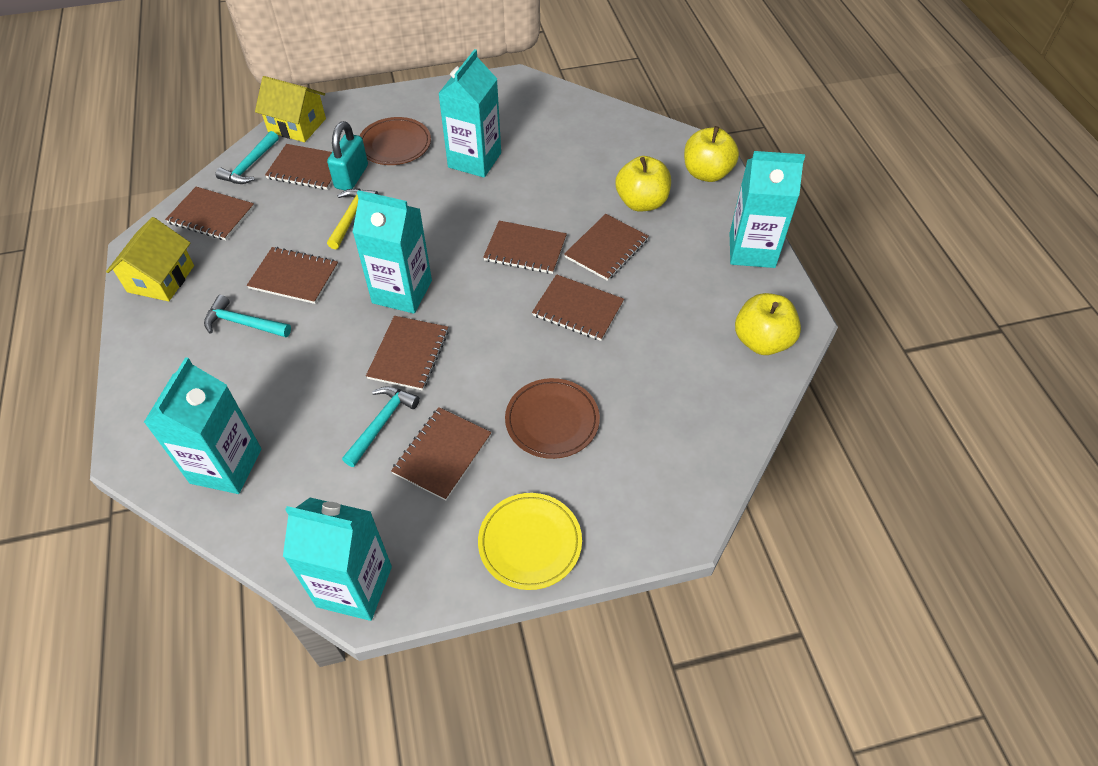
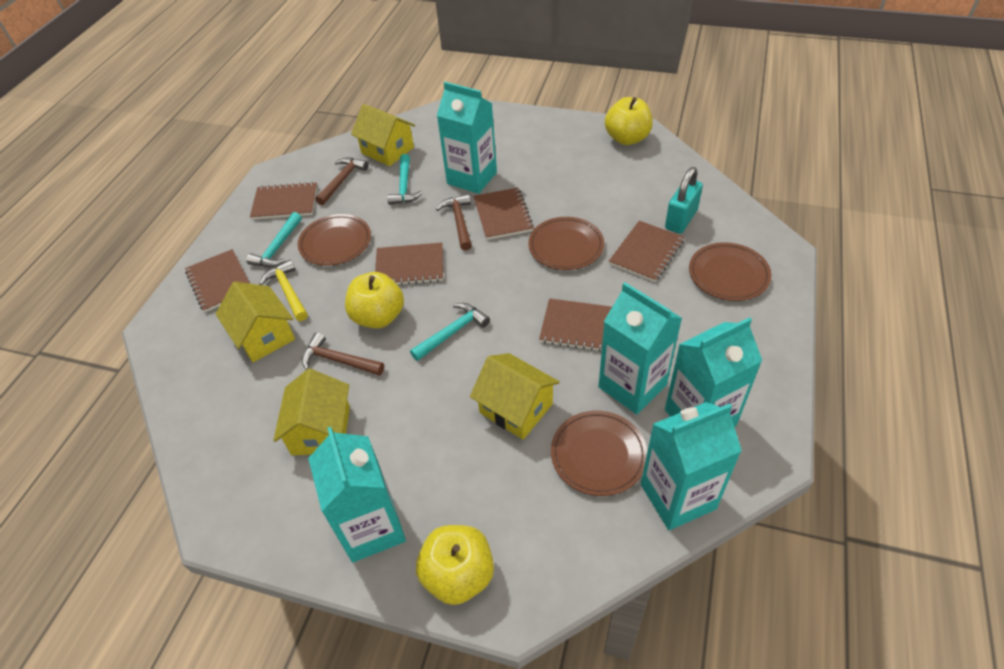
brown hammer: 0 -> 3
brown notebook: 8 -> 6
brown plate: 2 -> 4
yellow house: 2 -> 4
yellow plate: 1 -> 0

